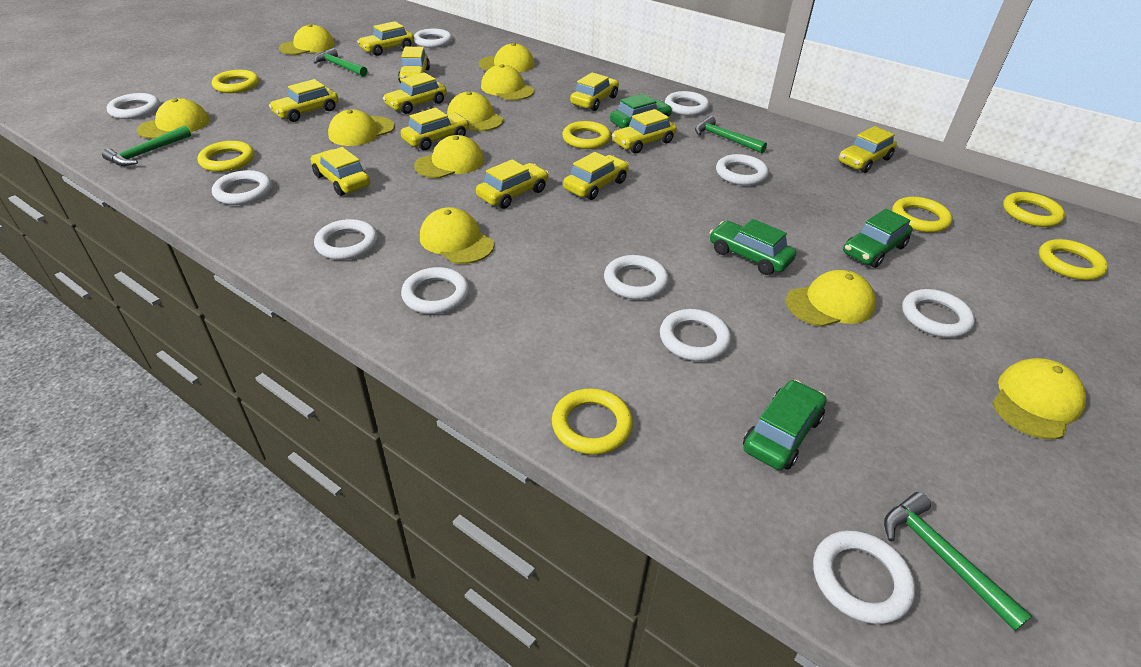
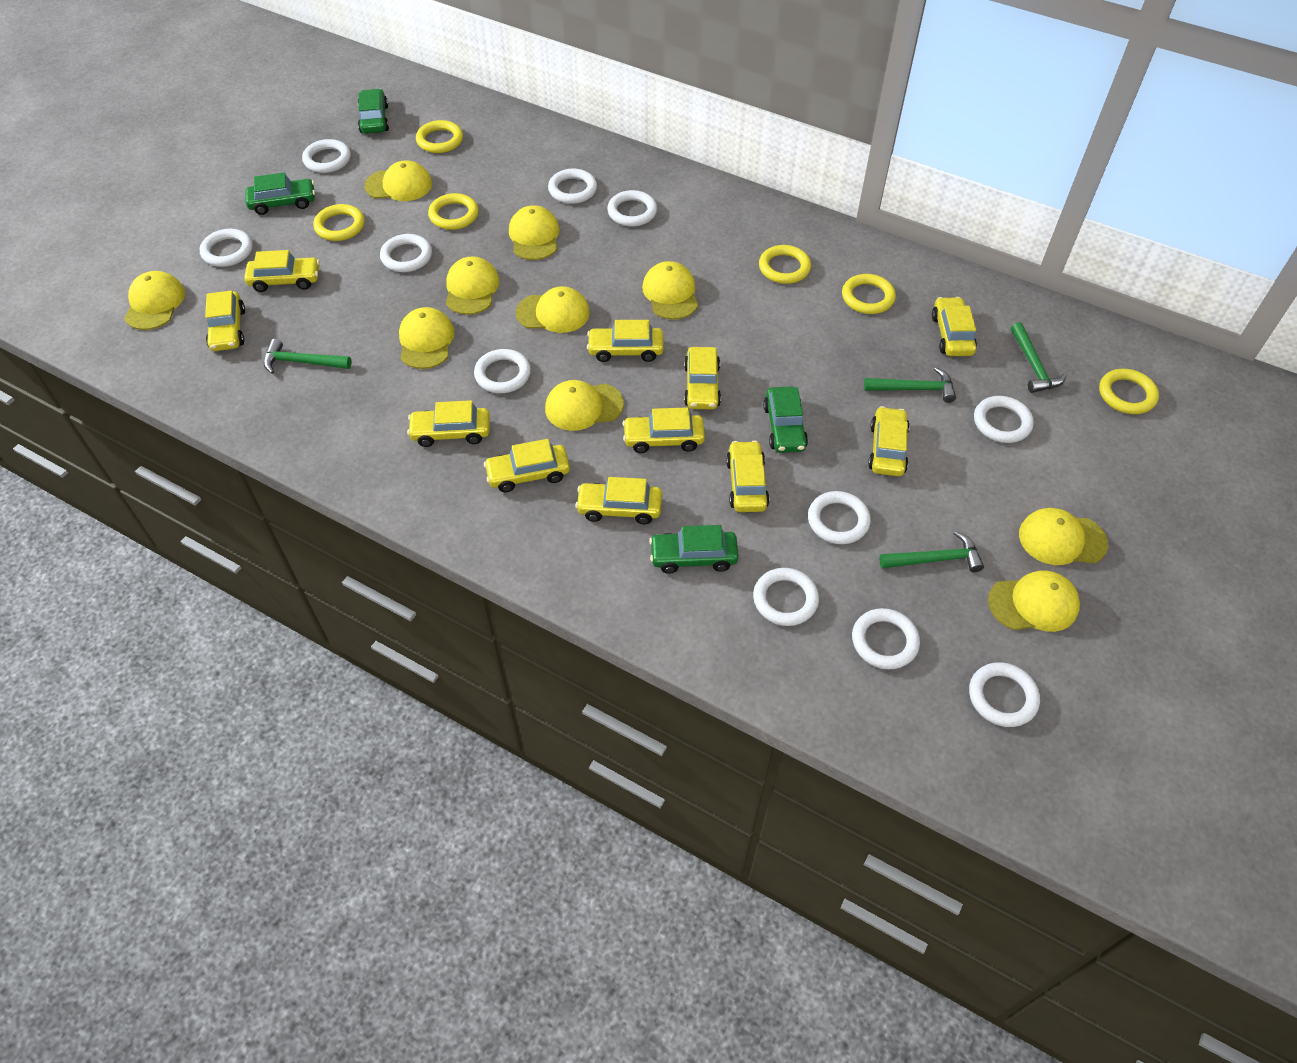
yellow ring: 7 -> 6

